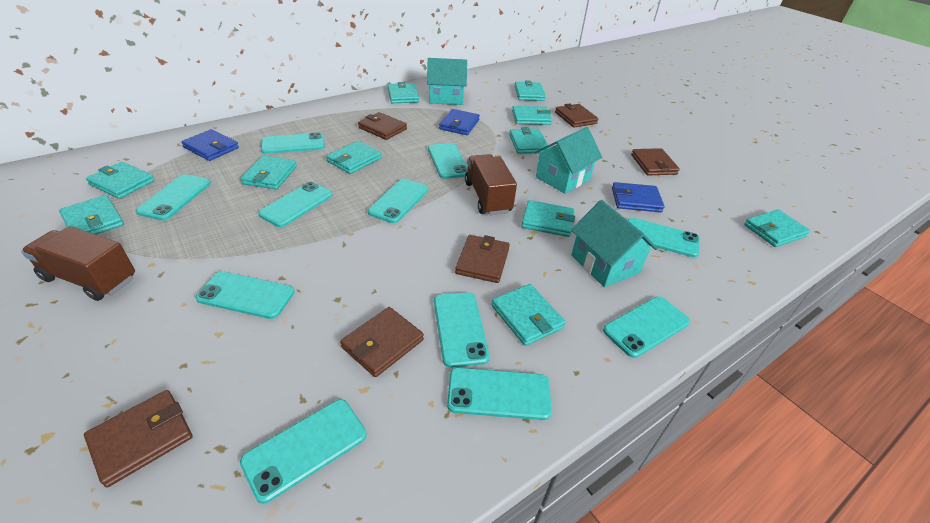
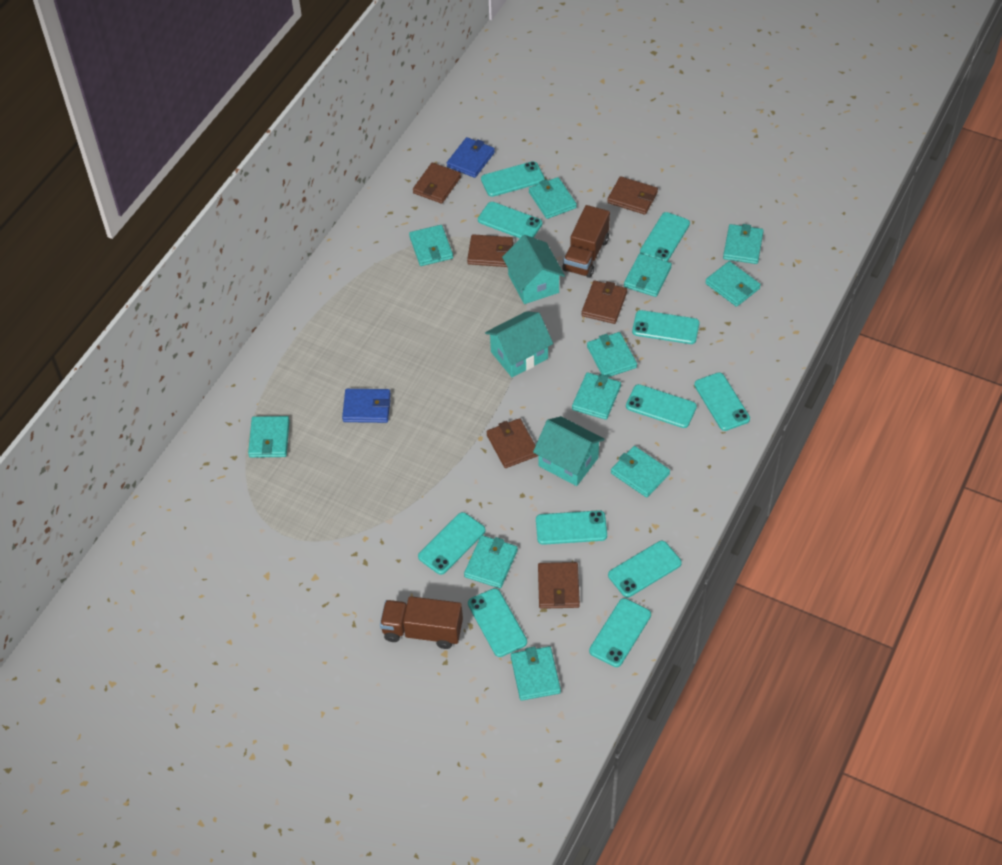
blue wallet: 3 -> 2

